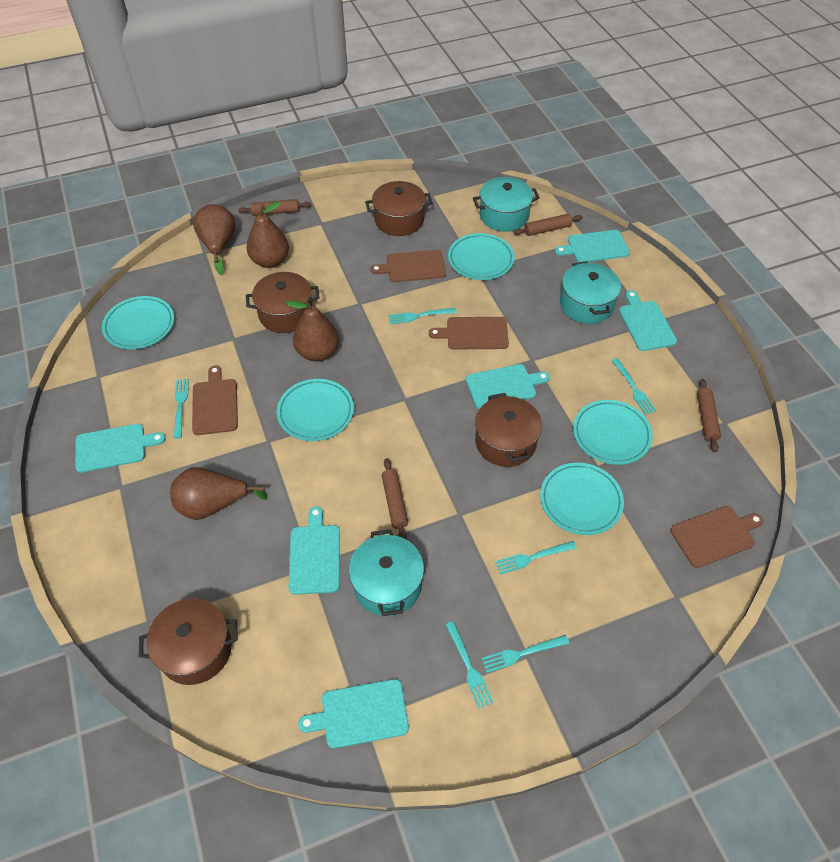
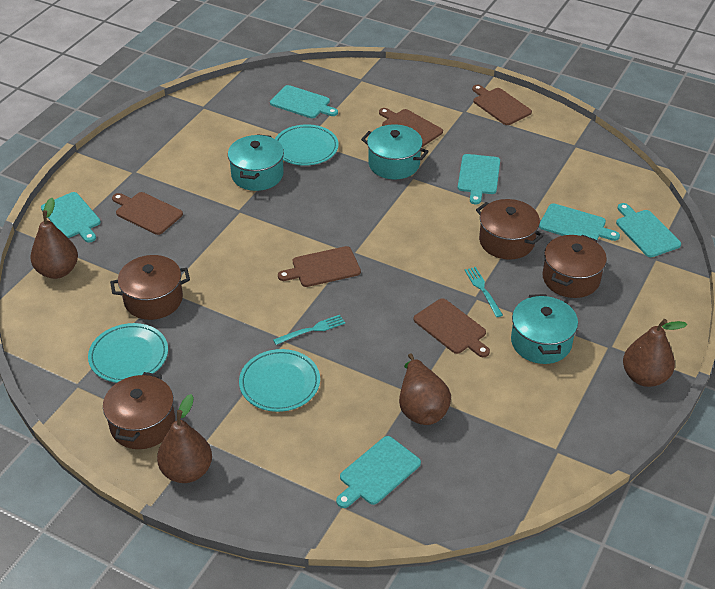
brown cutting board: 4 -> 5
brown rolling pin: 4 -> 0
turquoise fork: 6 -> 2
turquoise plate: 5 -> 3

